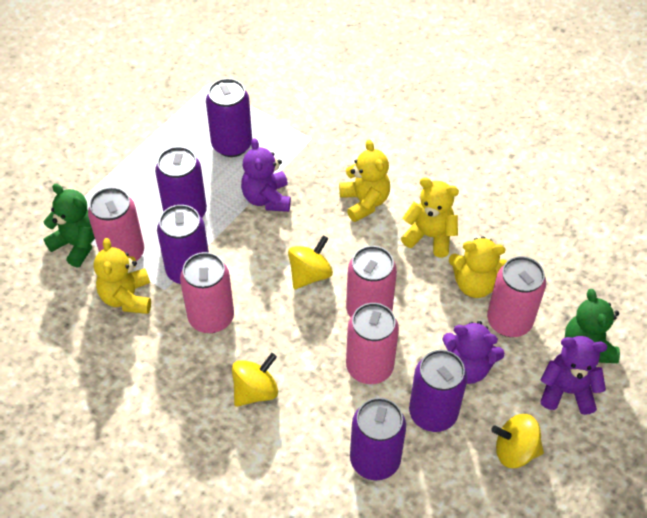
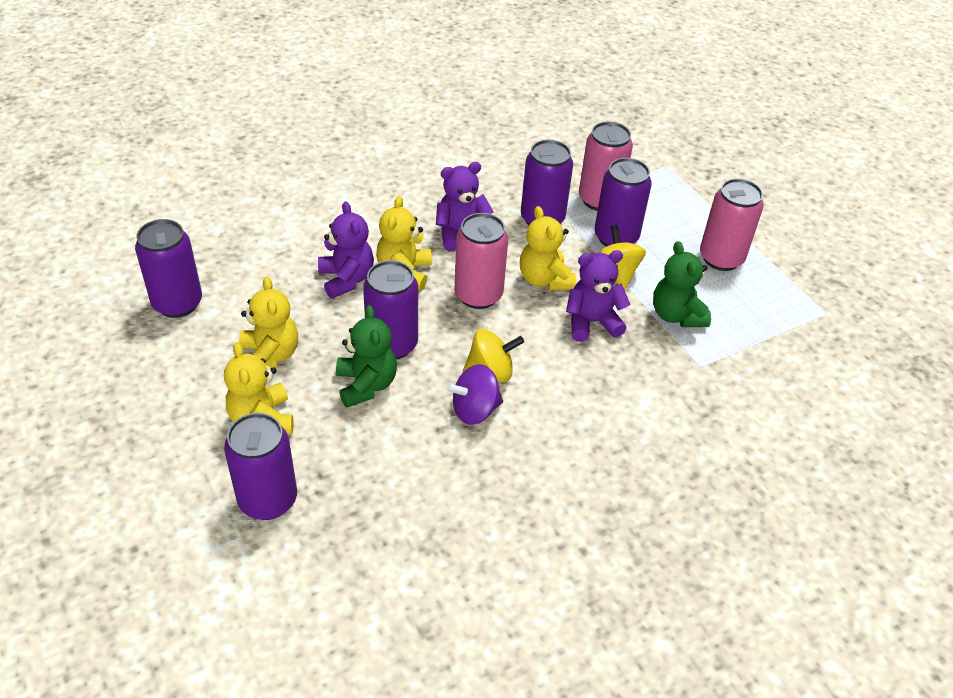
pink can: 5 -> 3
purple spinning top: 0 -> 1
yellow spinning top: 3 -> 2

